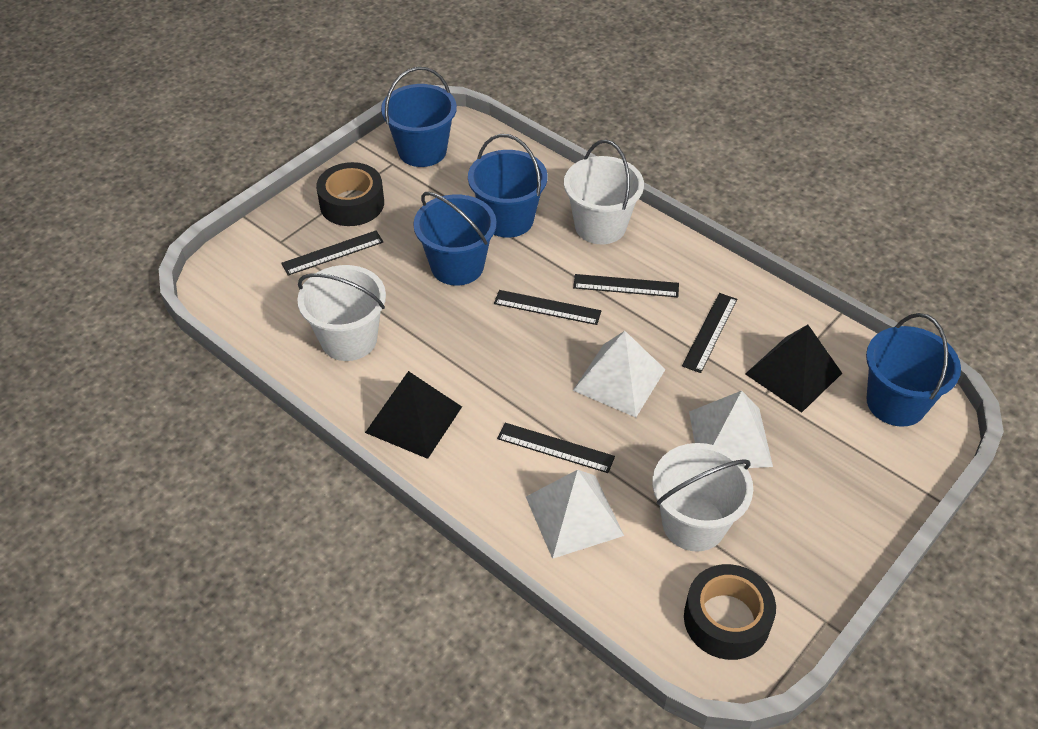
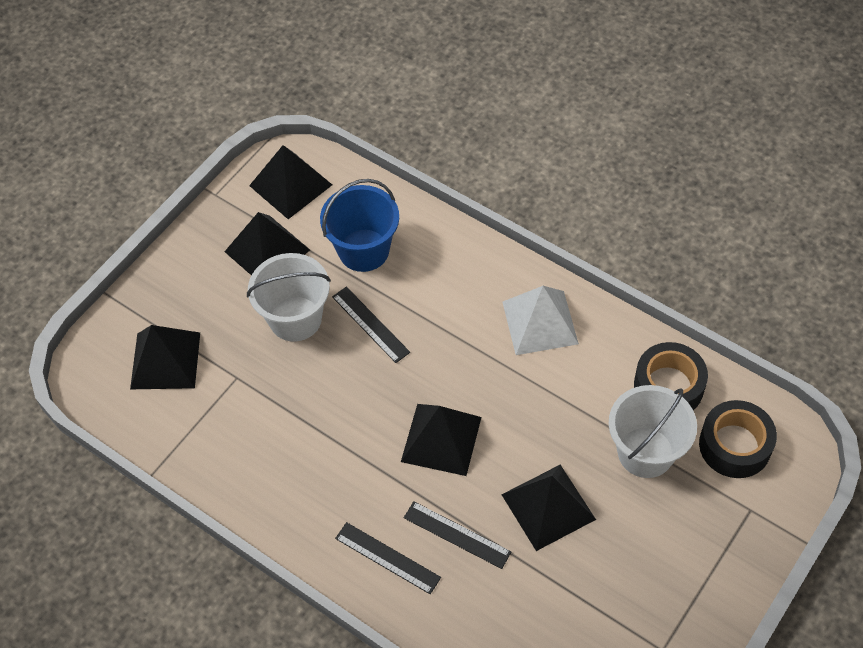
black pyramid: 2 -> 5
black ruler: 5 -> 3
blue bucket: 4 -> 1
white bucket: 3 -> 2
white pyramid: 3 -> 1

